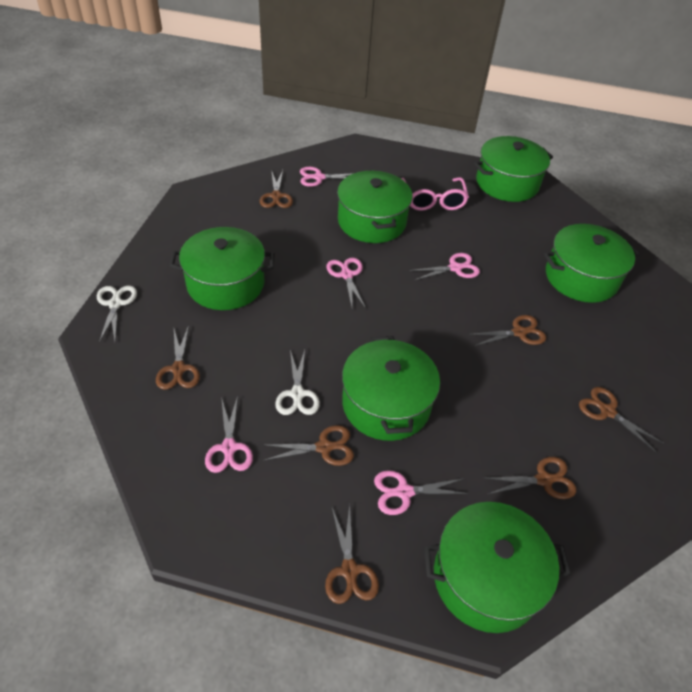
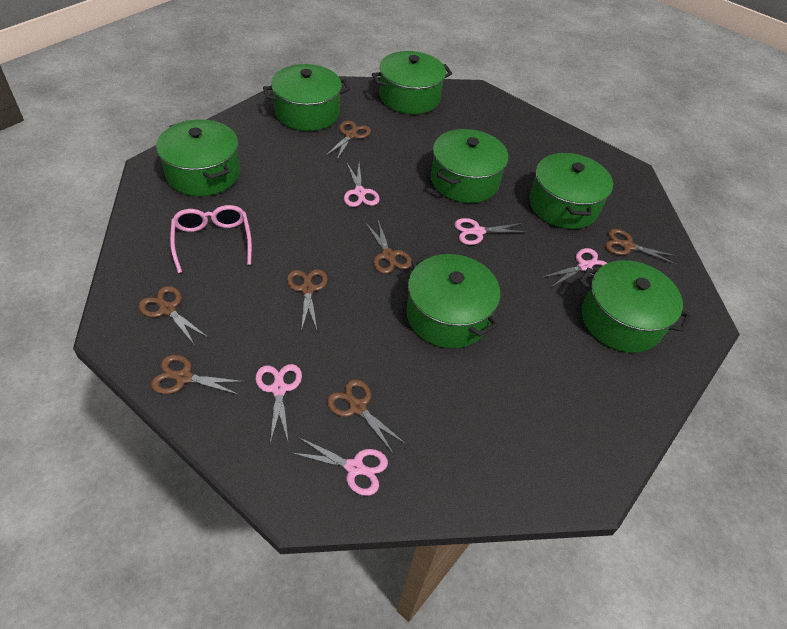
green pot: 6 -> 7
white scissors: 2 -> 0

